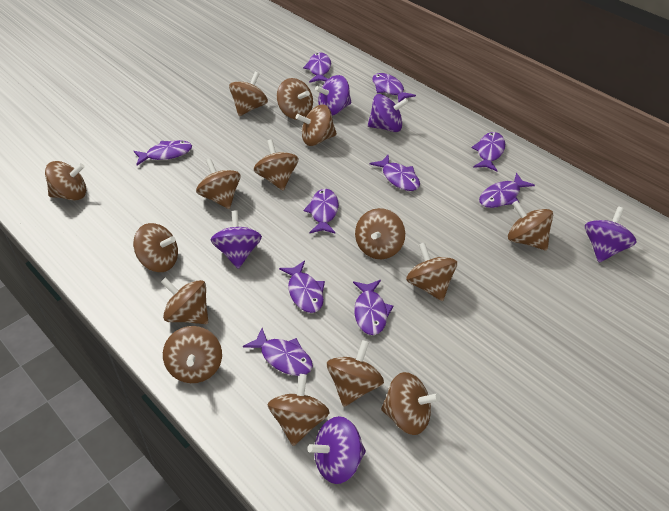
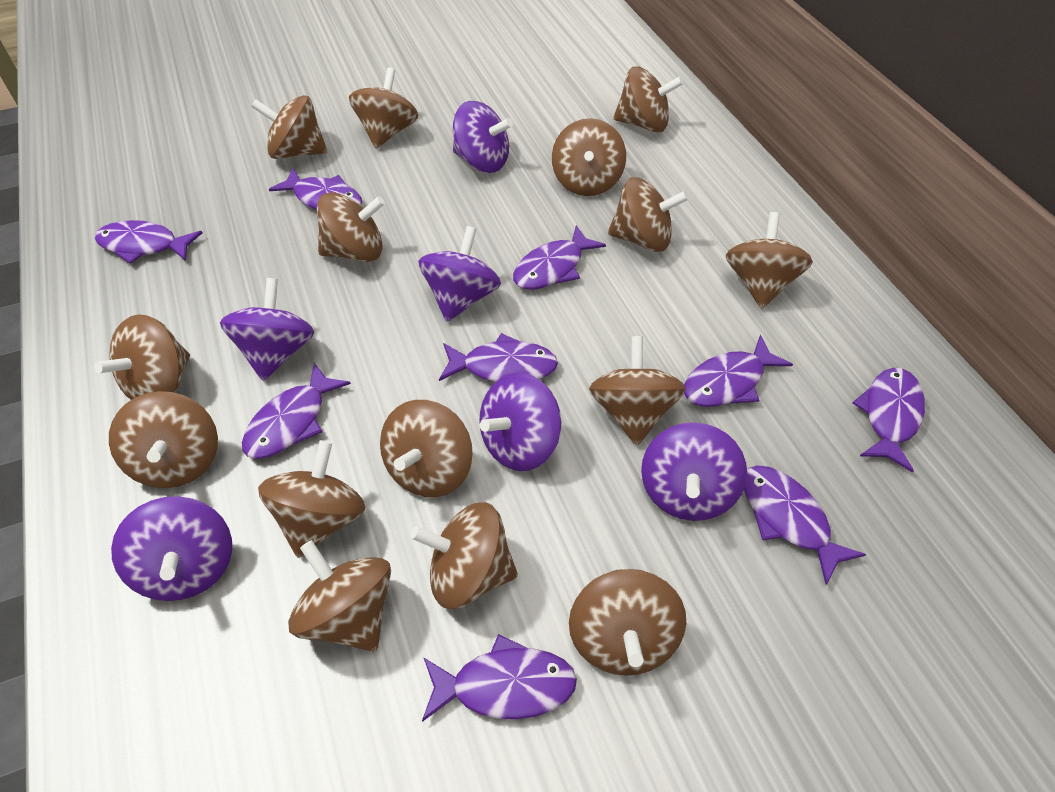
purple fish: 10 -> 9
purple spinning top: 5 -> 6

